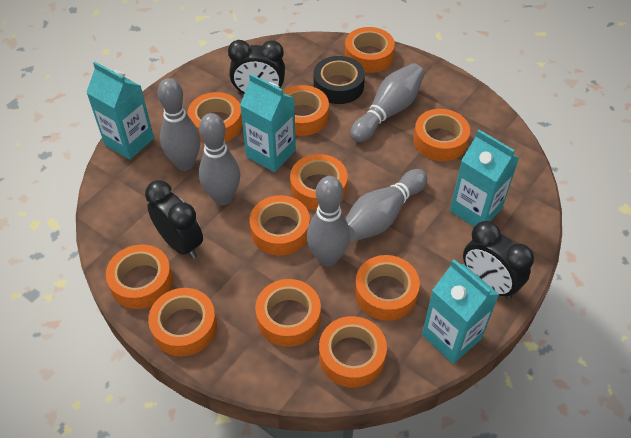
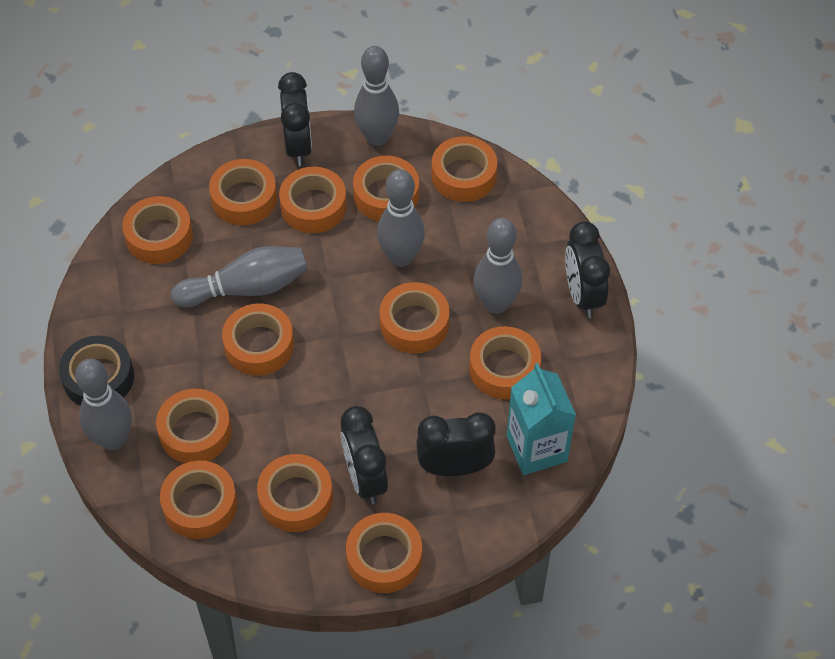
black clock: 3 -> 4
orange tape: 11 -> 12
turquoise carton: 4 -> 1

